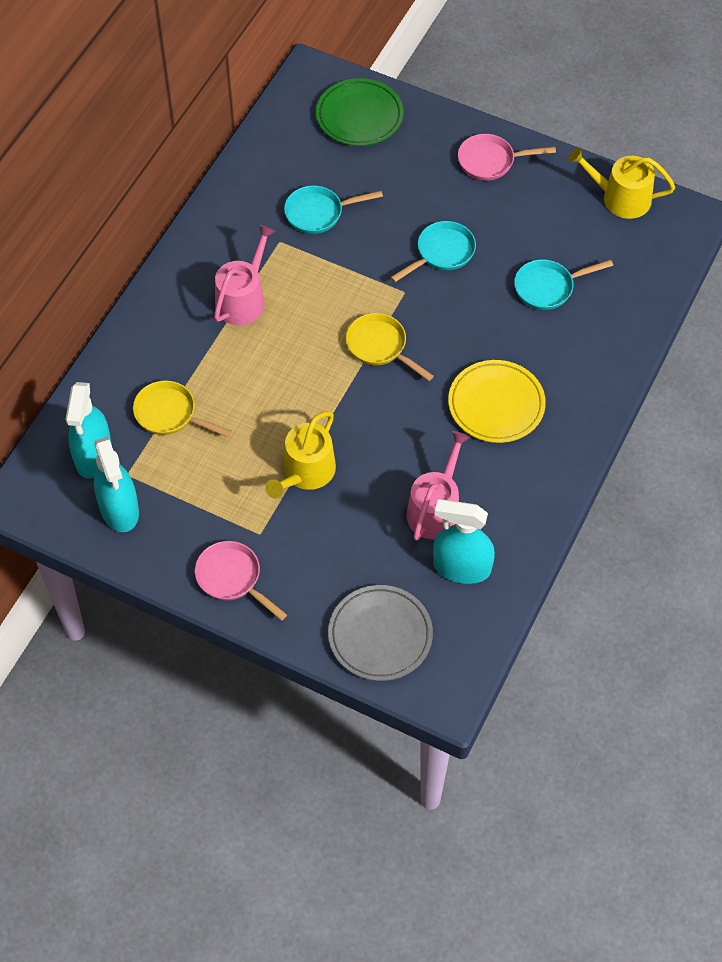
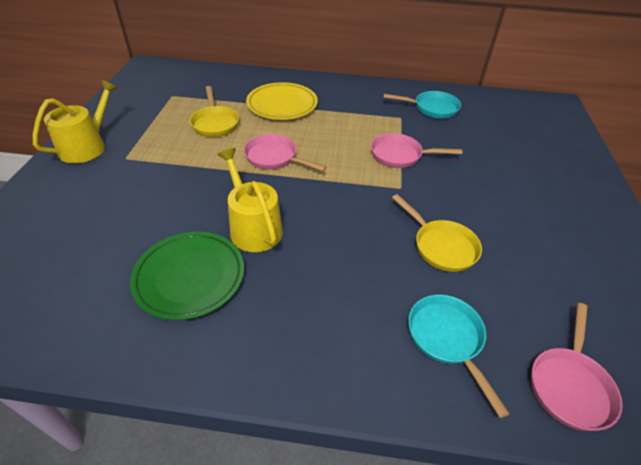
grey plate: 1 -> 0
pink pan: 2 -> 3
pink watering can: 2 -> 0
turquoise pan: 3 -> 2
turquoise spray bottle: 3 -> 0

